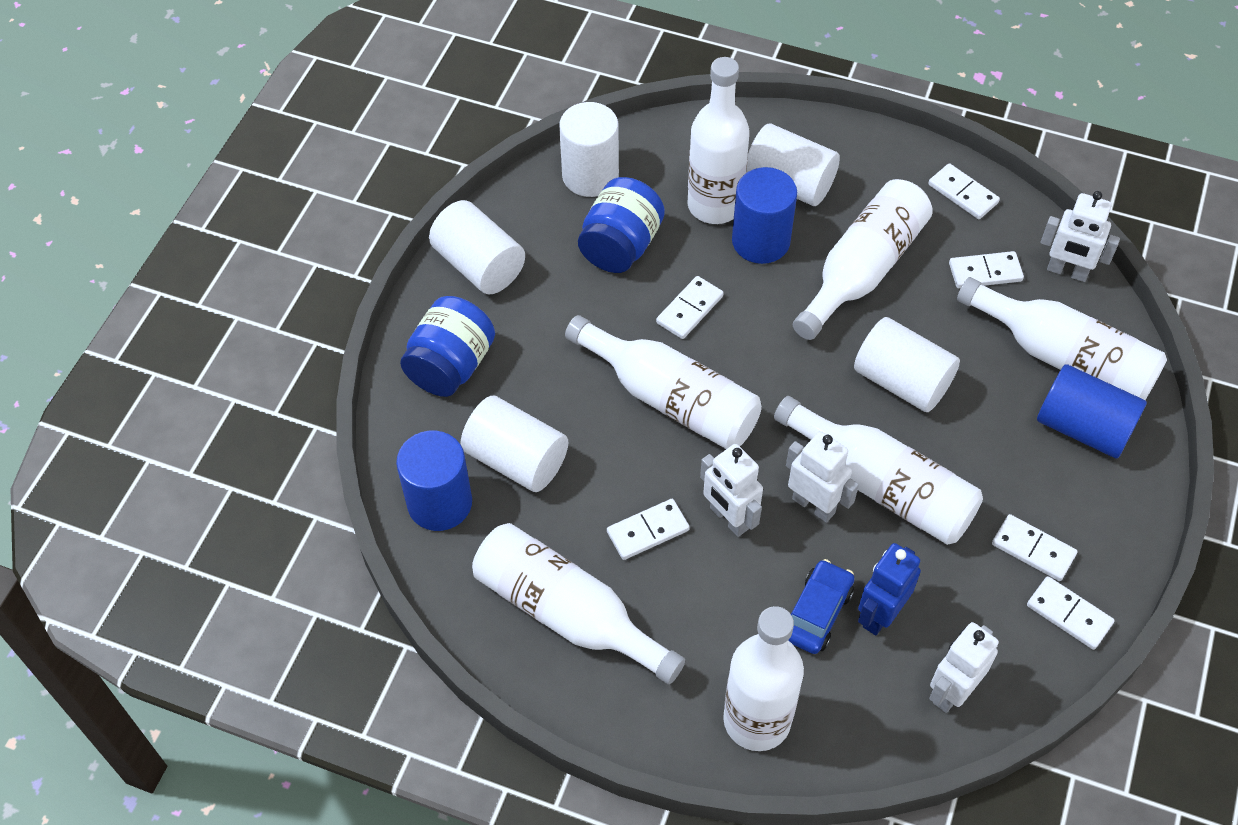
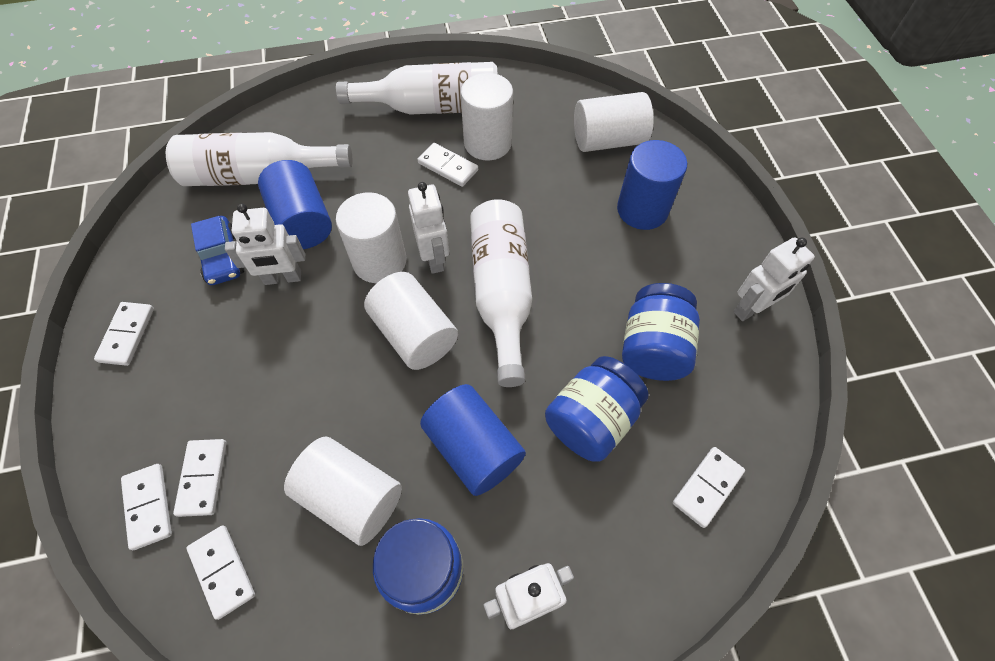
blue jar: 2 -> 3
blue robot: 1 -> 0
white bottle: 7 -> 3

